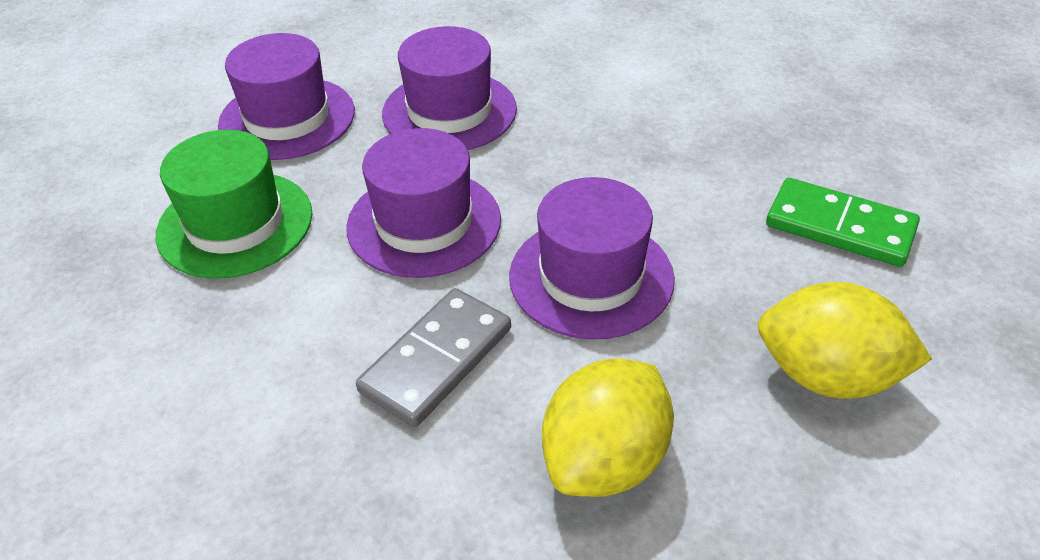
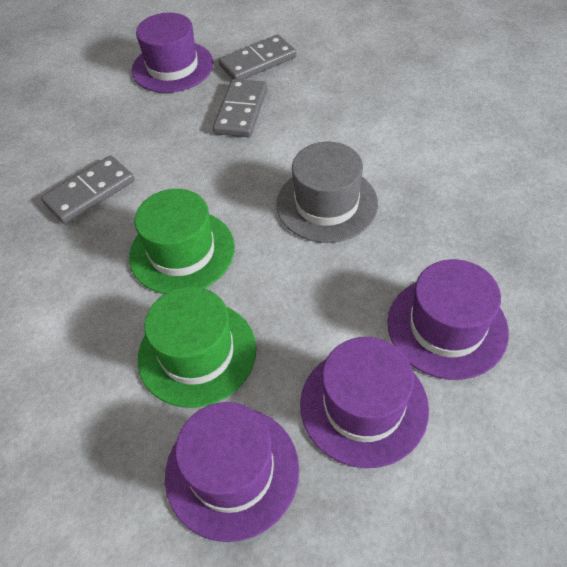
green domino: 1 -> 0
green hat: 1 -> 2
grey domino: 1 -> 3
grey hat: 0 -> 1
yellow lemon: 2 -> 0

